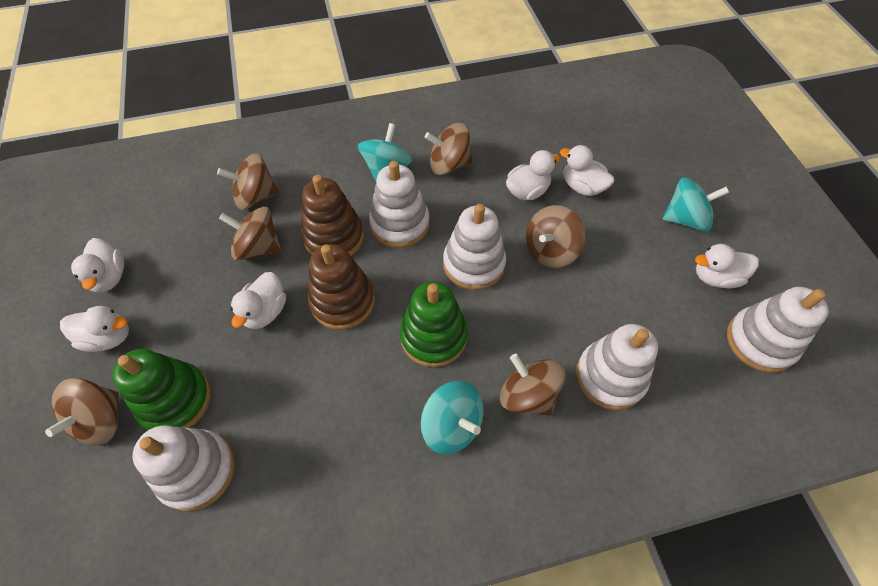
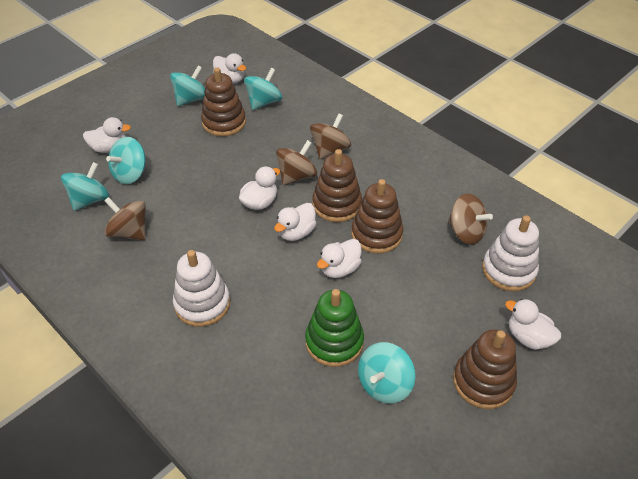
brown spinning top: 6 -> 4
brown stacking toy: 2 -> 4
green stacking toy: 2 -> 1
turquoise spinning top: 3 -> 5
white stacking toy: 5 -> 2

